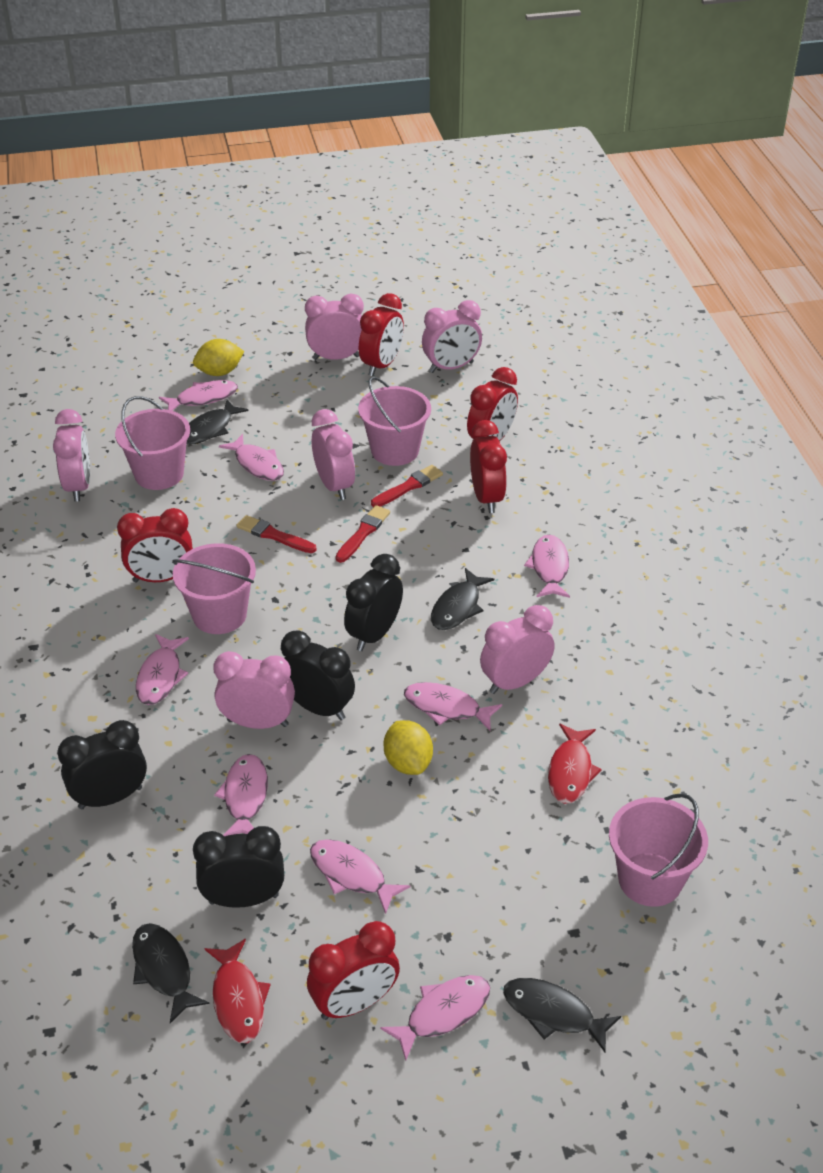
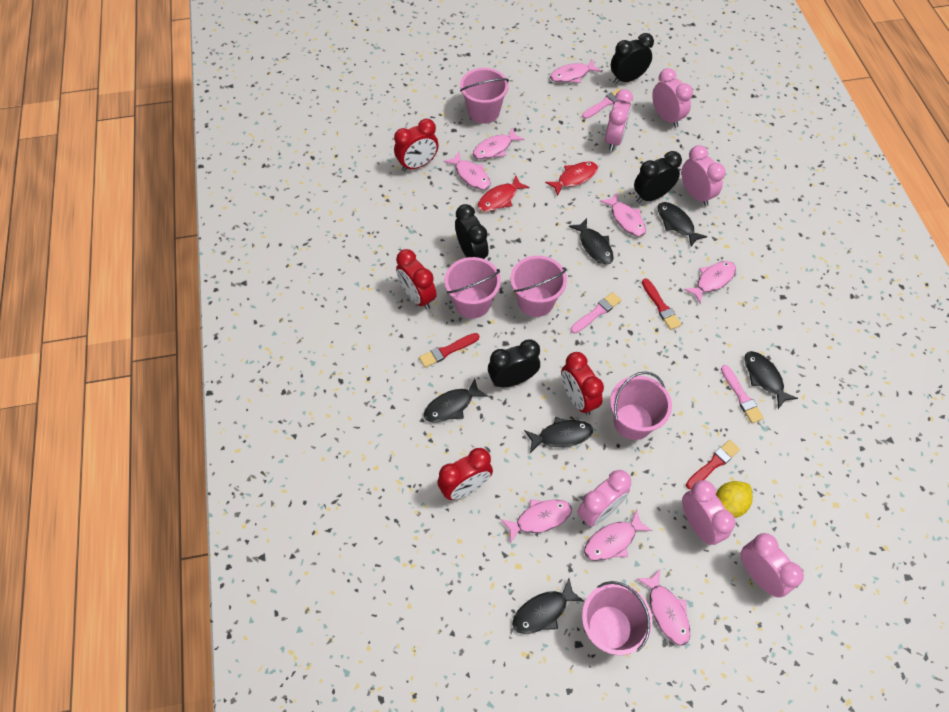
black fish: 4 -> 6
pink brush: 0 -> 3
pink bucket: 4 -> 5
red clock: 5 -> 4
yellow lemon: 2 -> 1

